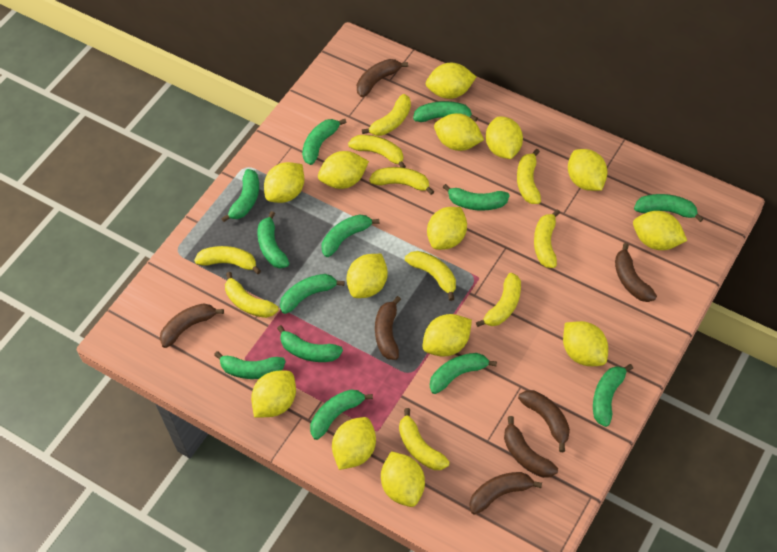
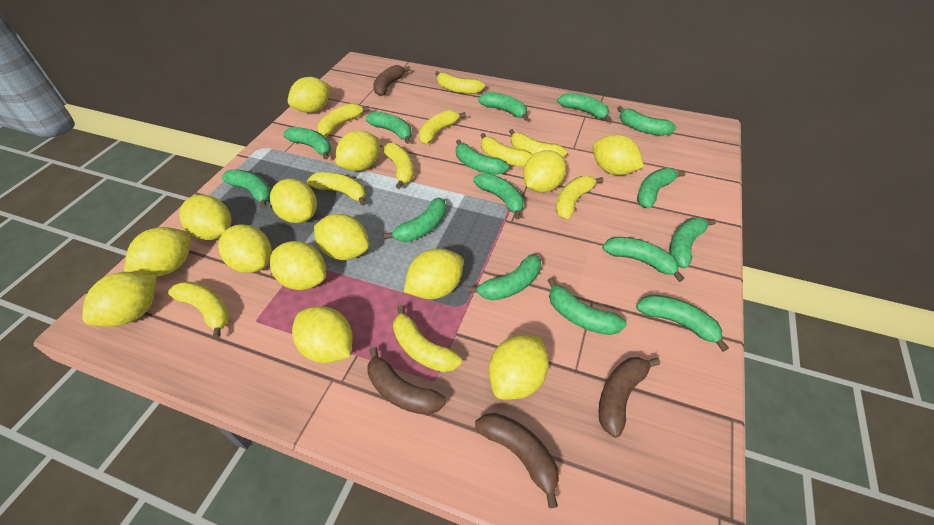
brown banana: 7 -> 4
green banana: 13 -> 15

